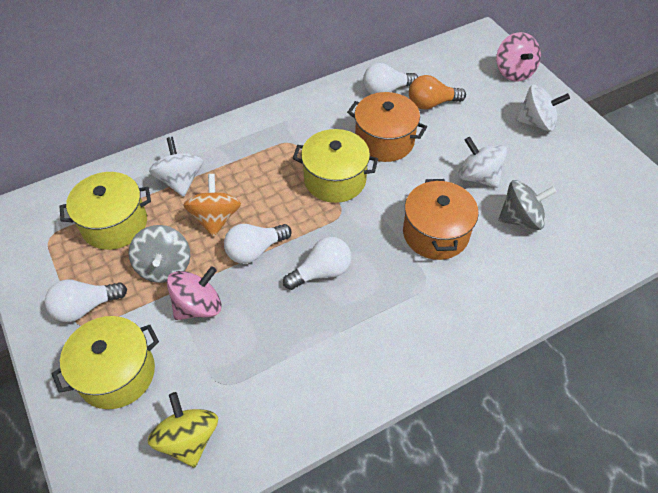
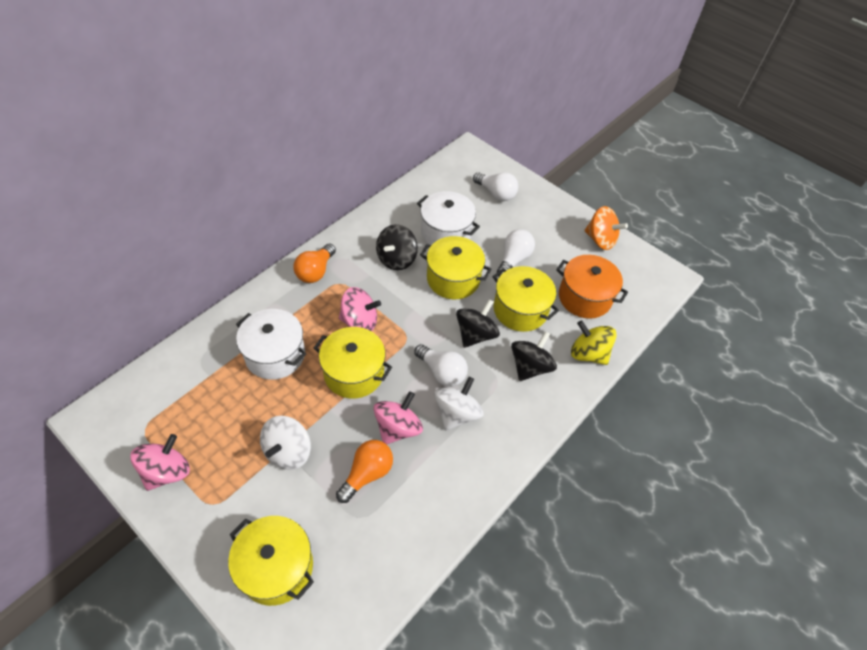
black spinning top: 0 -> 3
grey spinning top: 2 -> 0
orange light bulb: 1 -> 2
orange pot: 2 -> 1
pink spinning top: 2 -> 3
white light bulb: 4 -> 3
white pot: 0 -> 2
white spinning top: 3 -> 2
yellow pot: 3 -> 4

